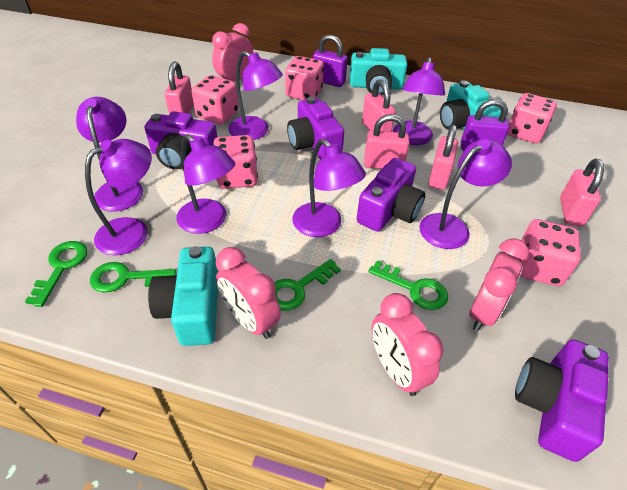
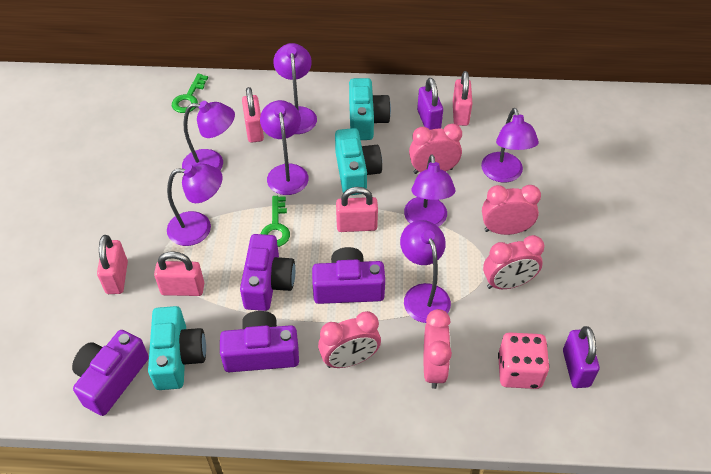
green key: 4 -> 2
pink clock: 4 -> 5
pink dice: 5 -> 1

